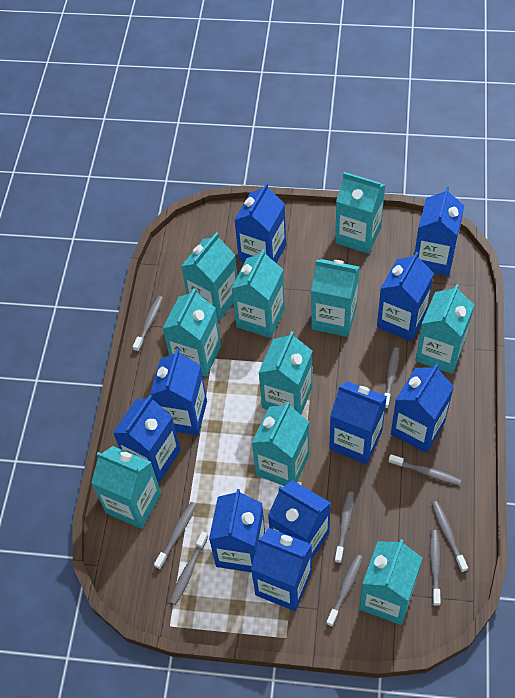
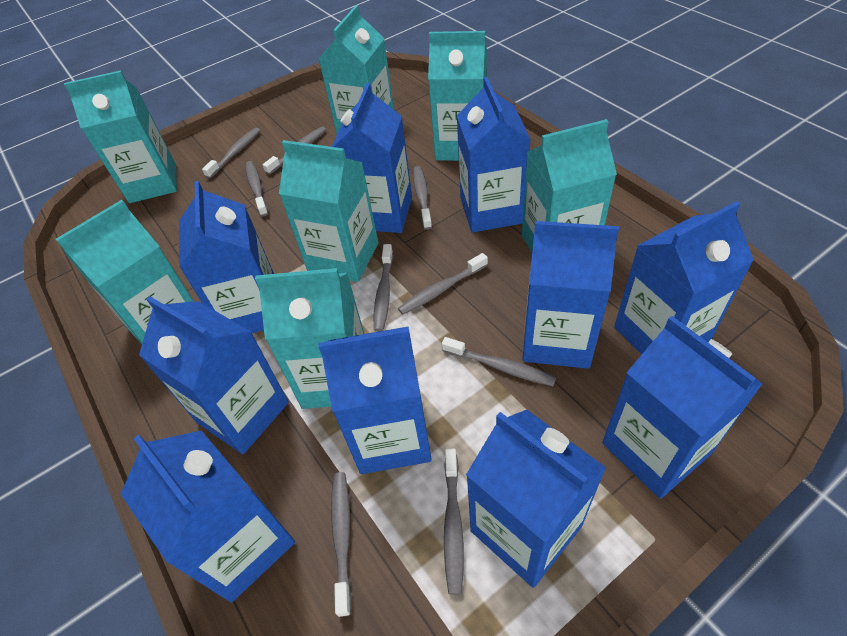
turquoise carton: 10 -> 7

